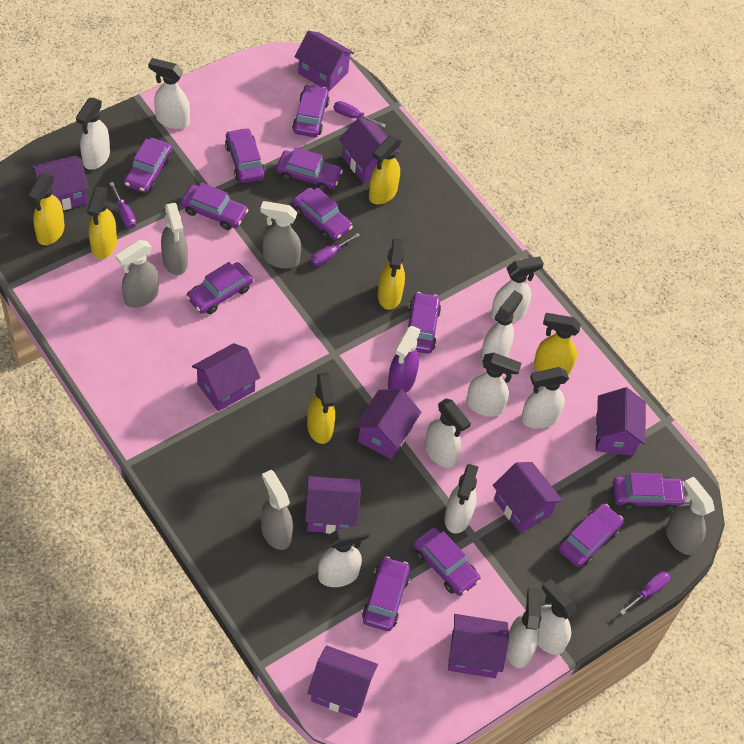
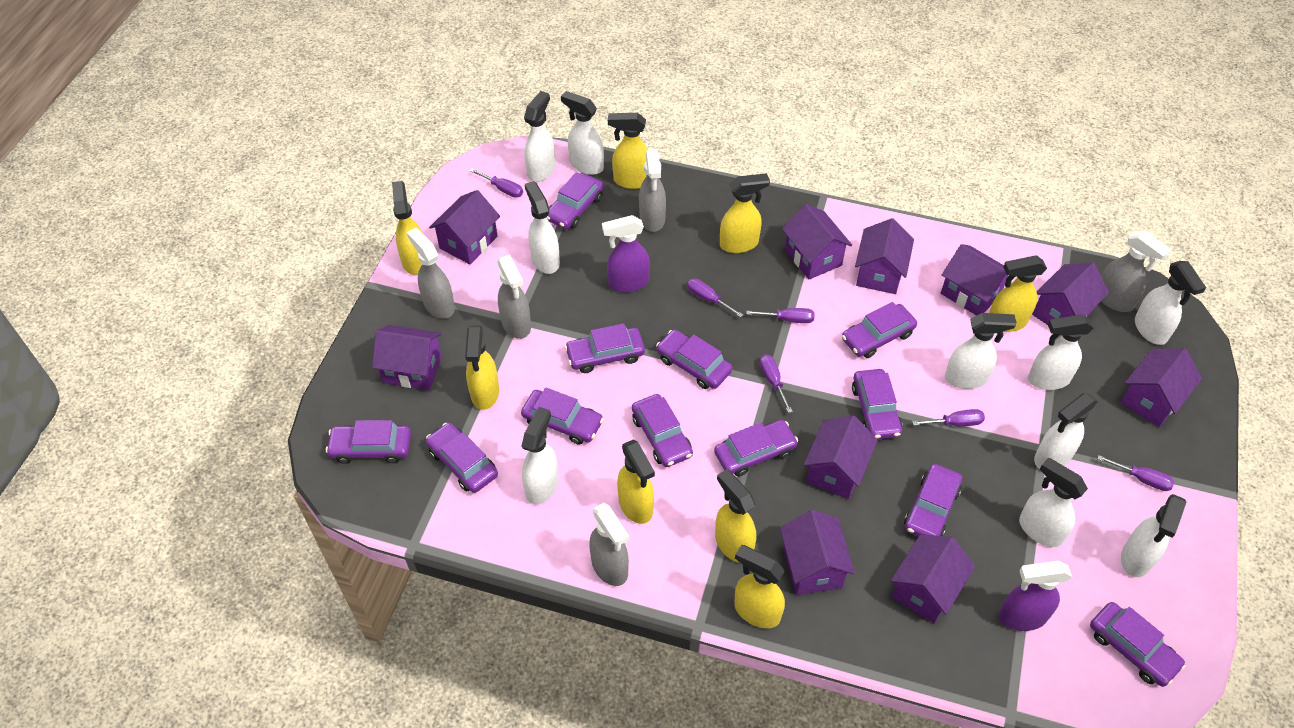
purple screwdriver: 4 -> 6
purple spray bottle: 1 -> 2
white spray bottle: 11 -> 10
yellow spray bottle: 6 -> 8

